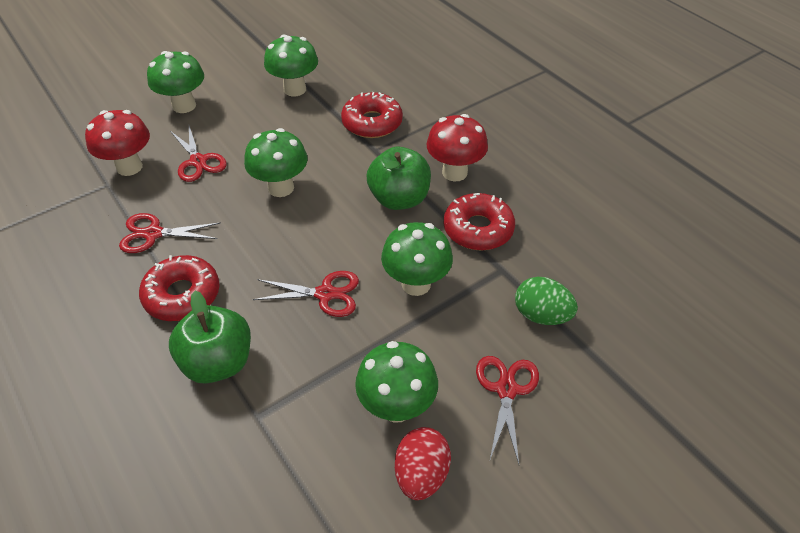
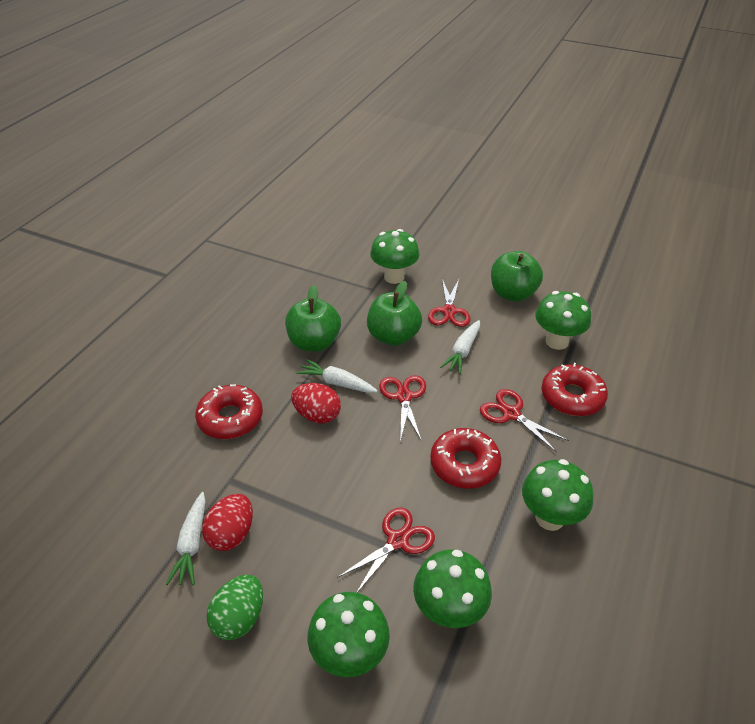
green apple: 2 -> 3
red egg: 1 -> 2
red mushroom: 2 -> 0
white carrot: 0 -> 3

